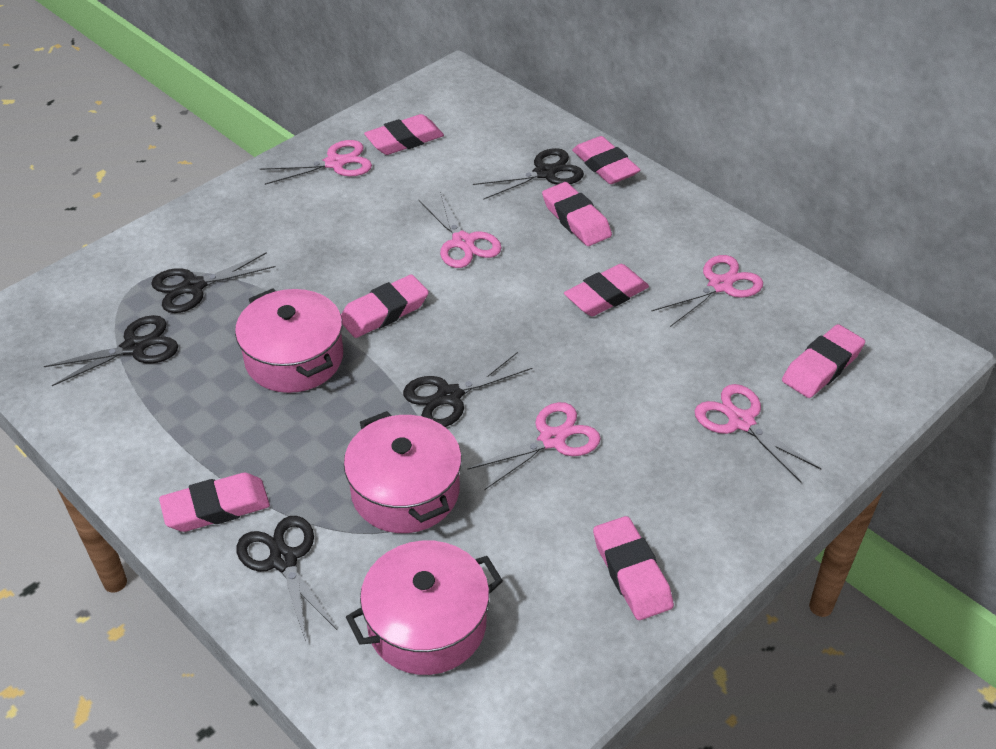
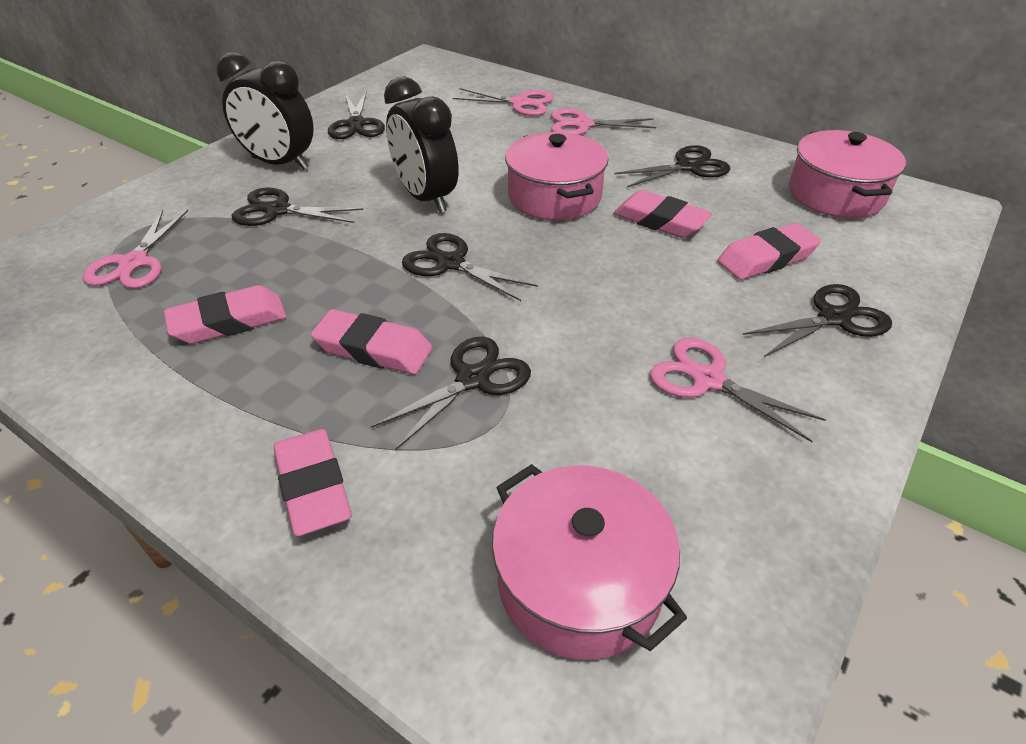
black clock: 0 -> 2
black scissors: 5 -> 6
pink eraser: 8 -> 5
pink scissors: 5 -> 4

